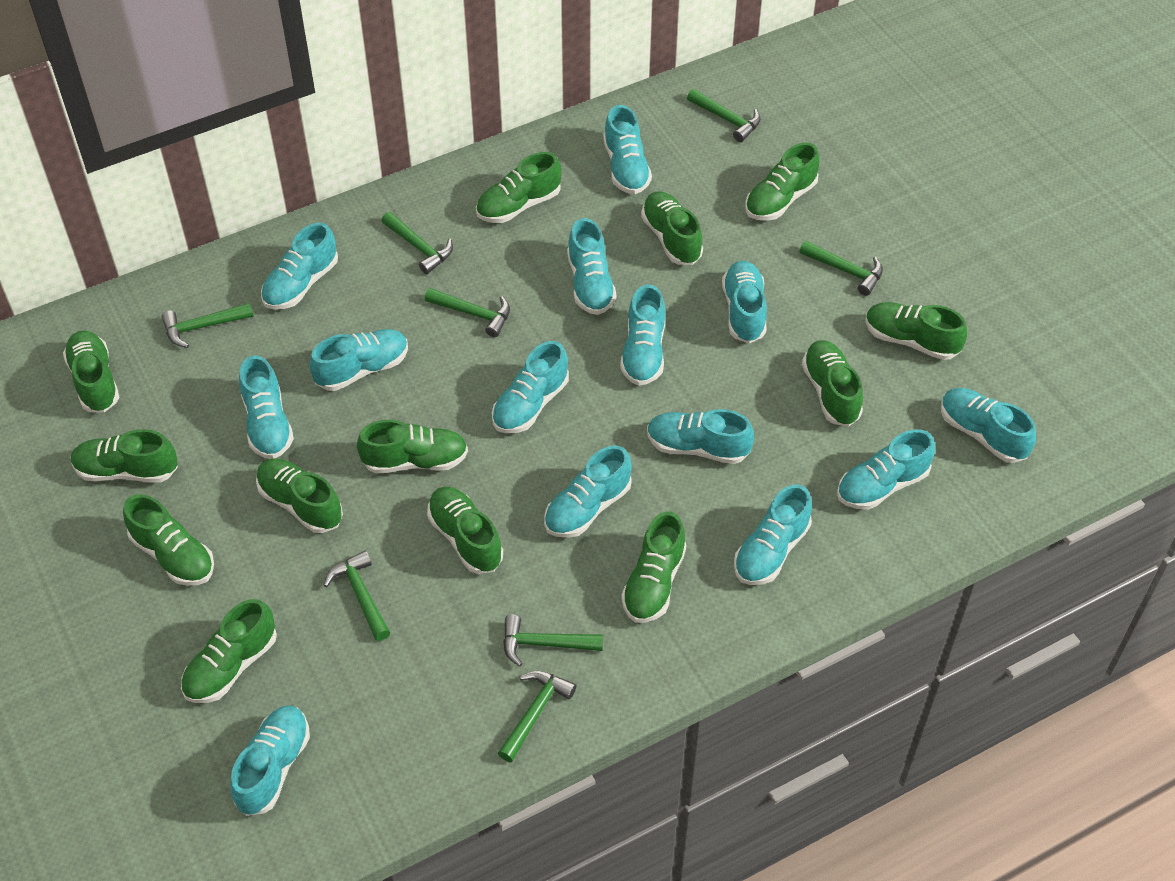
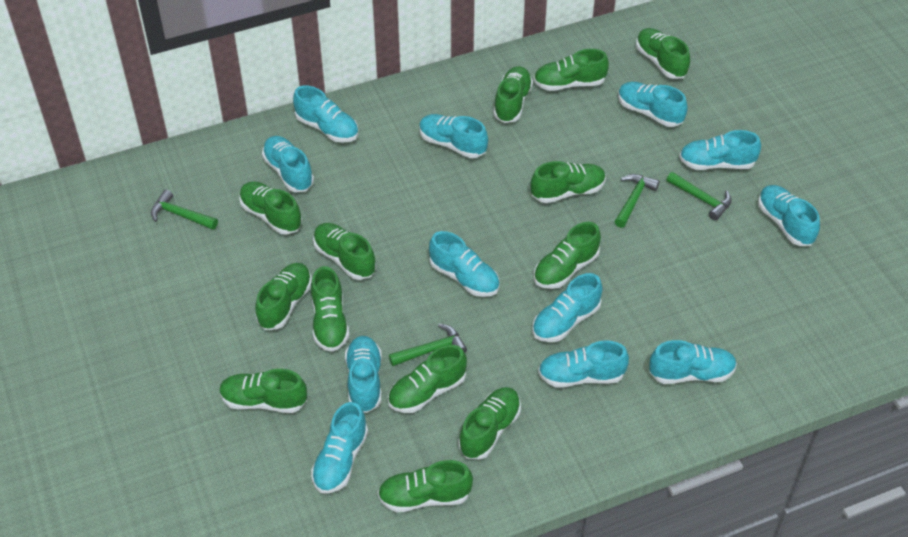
green hammer: 8 -> 4
turquoise shoe: 14 -> 12

